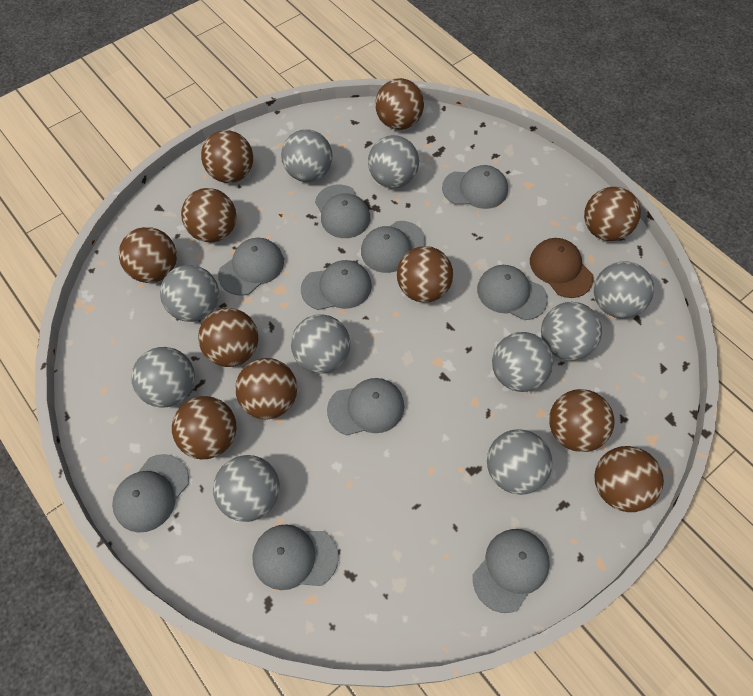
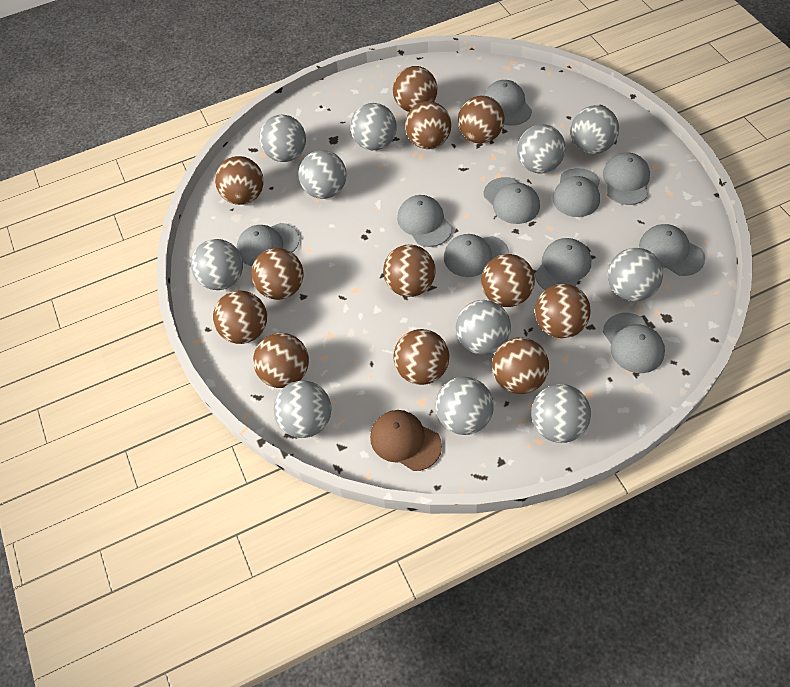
brown ball: 11 -> 12
grey ball: 10 -> 11

